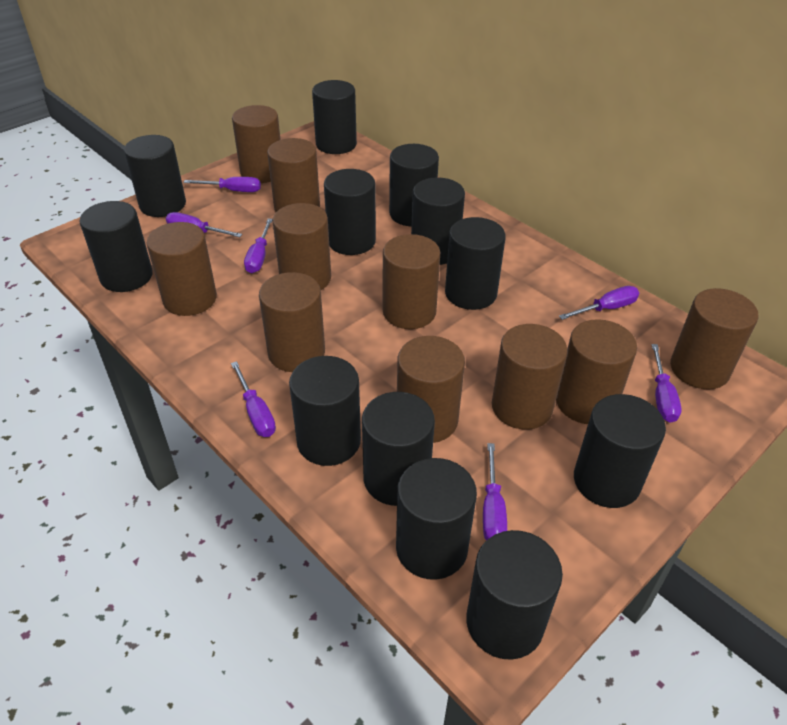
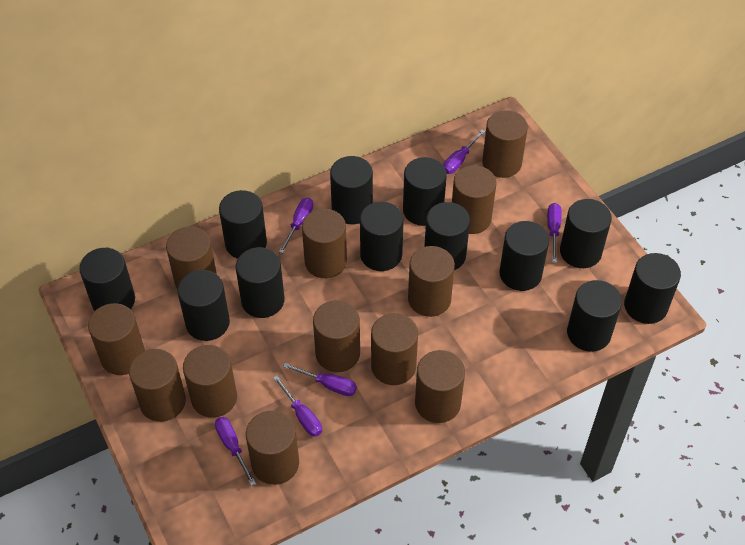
brown cylinder: 10 -> 12
purple screwdriver: 7 -> 6

